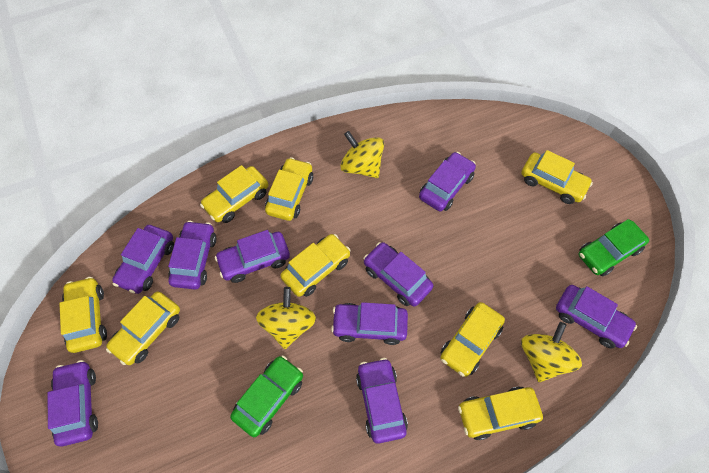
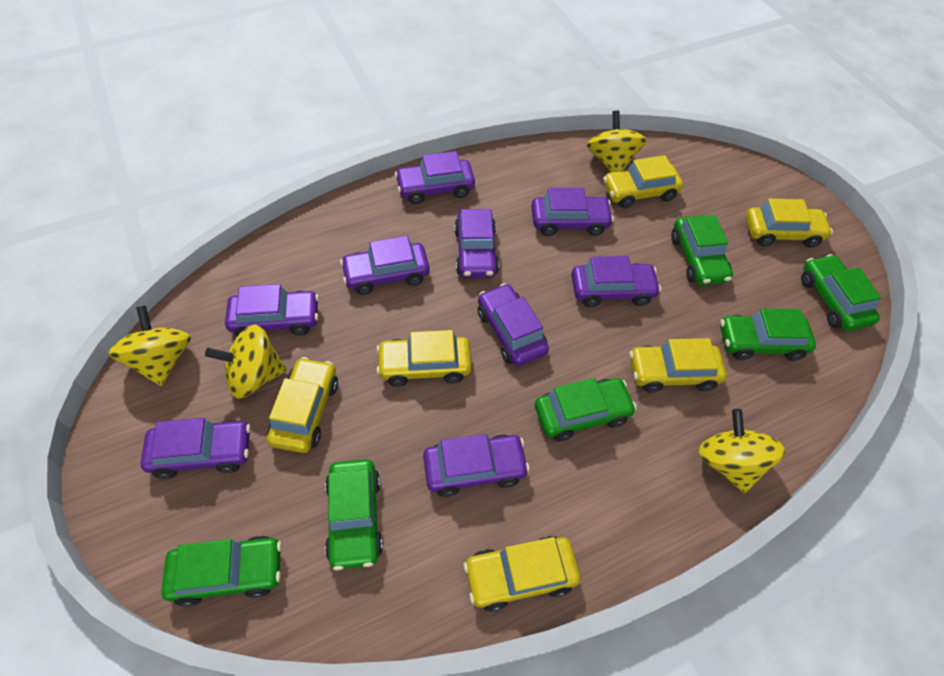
green car: 2 -> 6
yellow car: 8 -> 6
yellow spinning top: 3 -> 4

